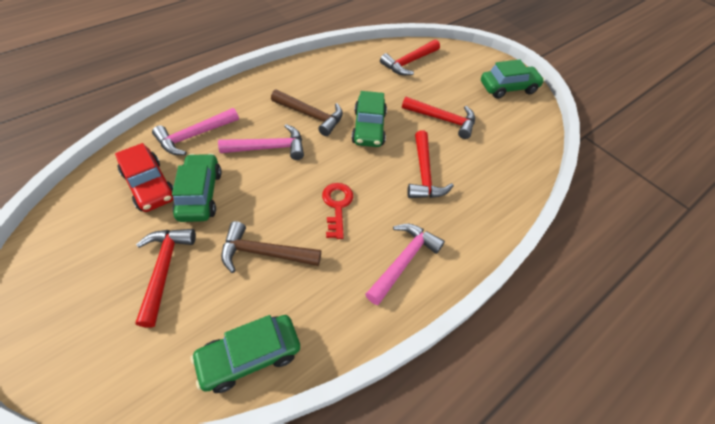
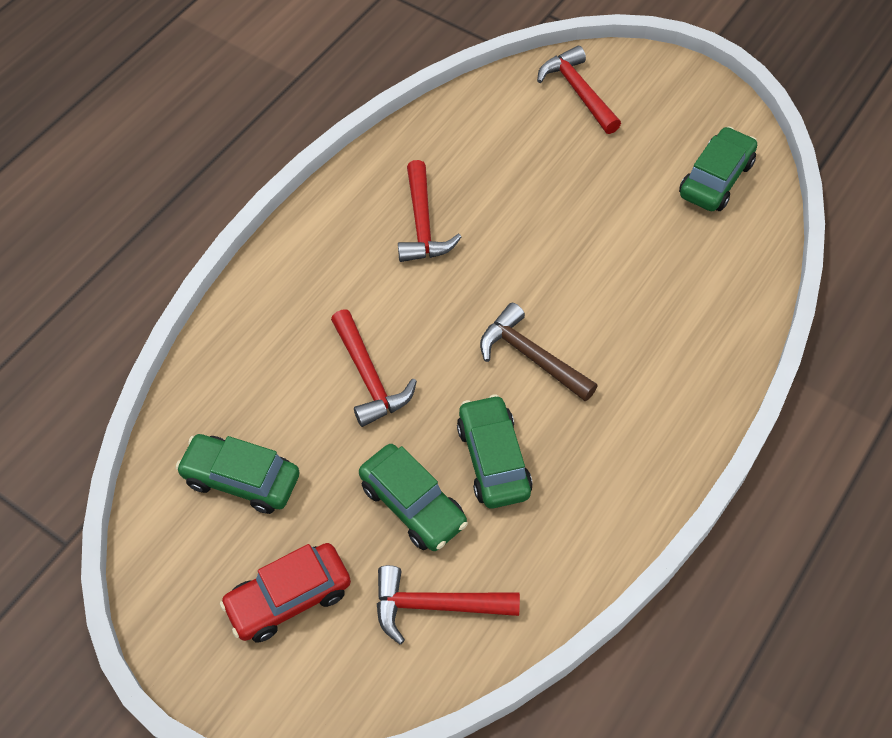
brown hammer: 2 -> 1
pink hammer: 3 -> 0
red key: 1 -> 0

